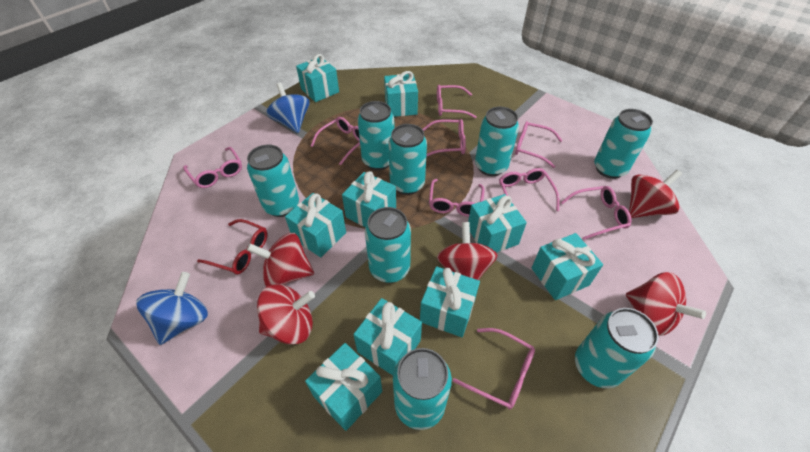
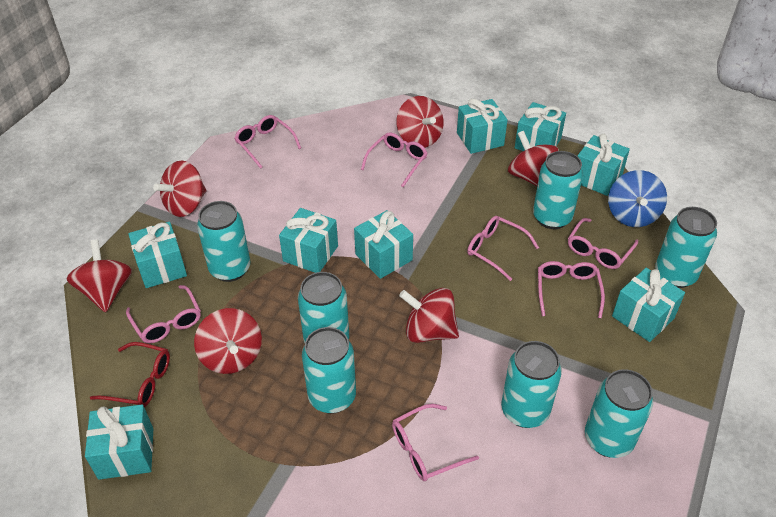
blue spinning top: 2 -> 1
pink glasses: 9 -> 7
red spinning top: 5 -> 6
turquoise can: 8 -> 7
turquoise gift: 9 -> 8

